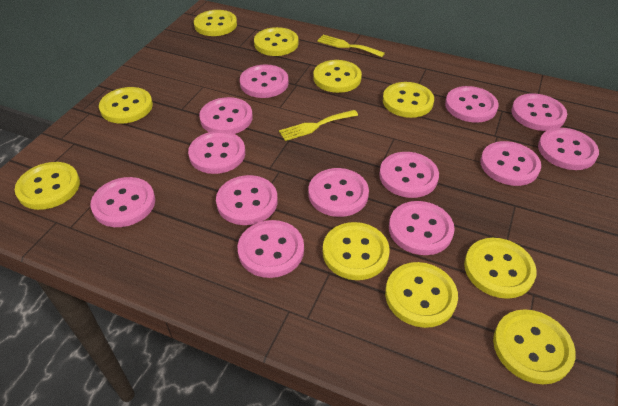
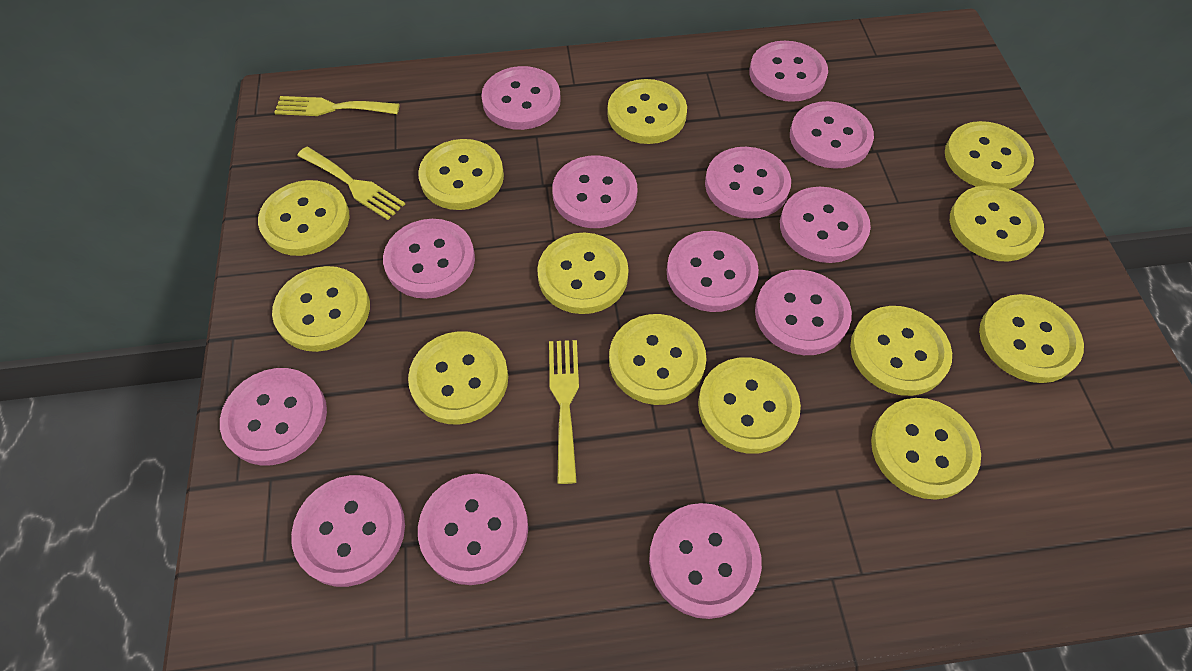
yellow button: 10 -> 13
yellow fork: 2 -> 3

